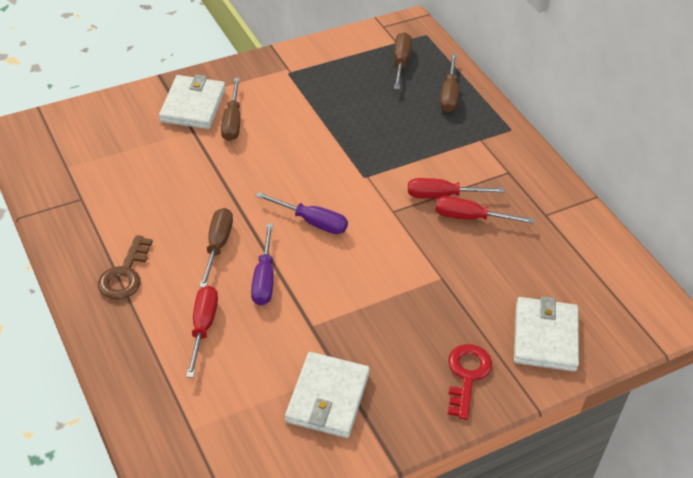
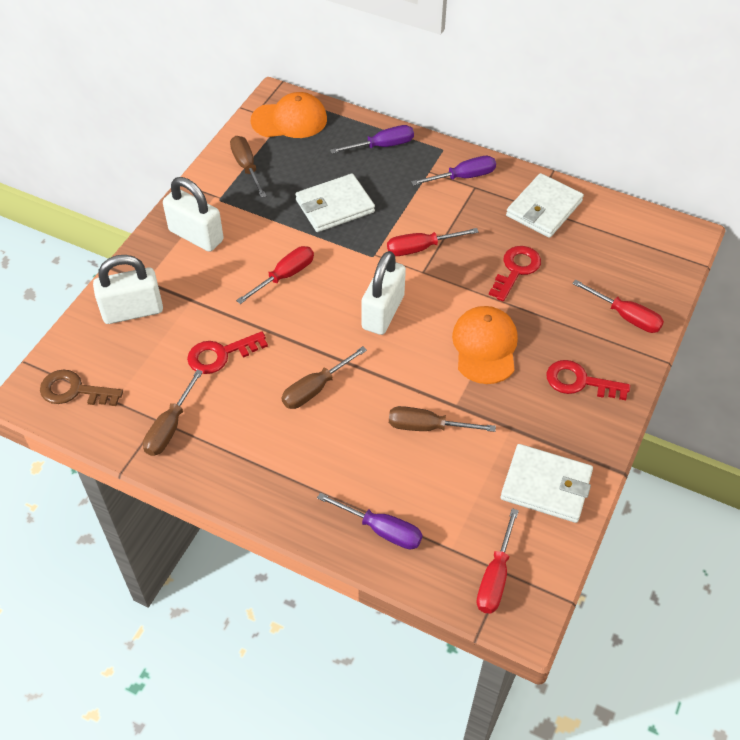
orange cap: 0 -> 2
purple screwdriver: 2 -> 3
red key: 1 -> 3
red screwdriver: 3 -> 4
white padlock: 0 -> 3

